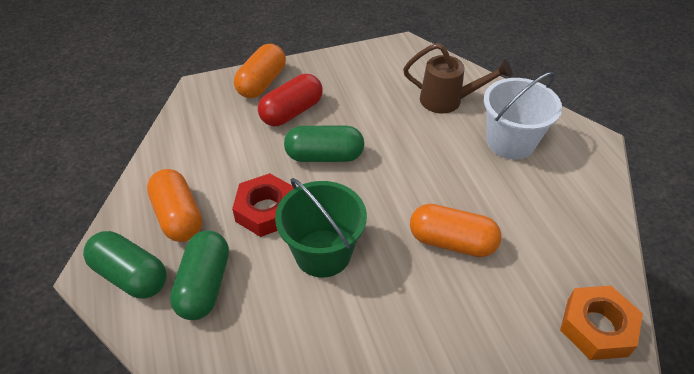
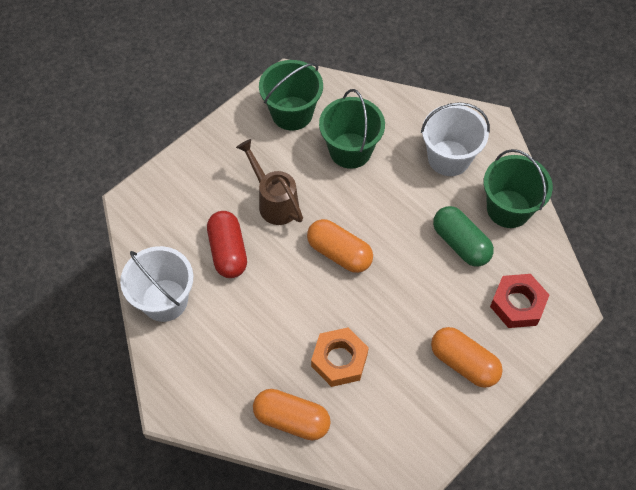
green bucket: 1 -> 3
green capsule: 3 -> 1
white bucket: 1 -> 2

